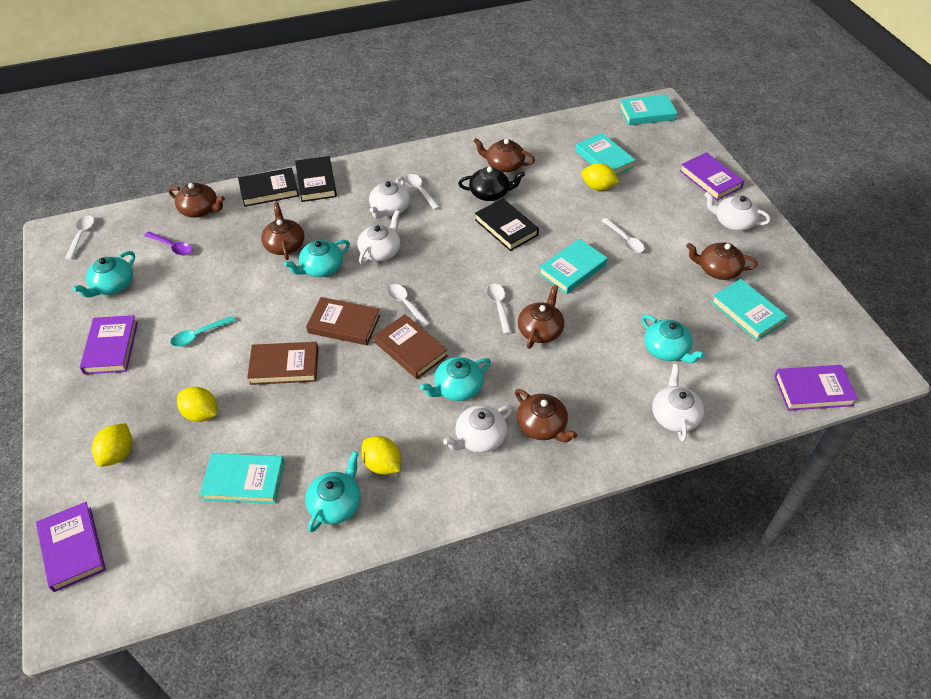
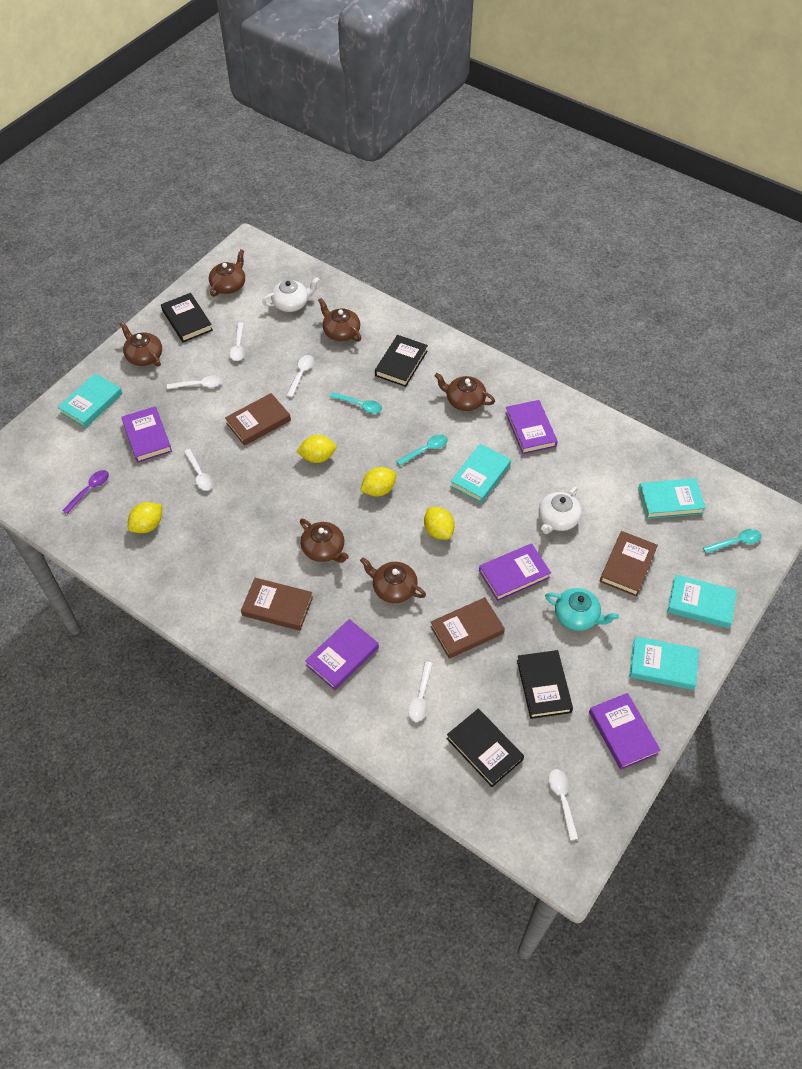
black book: 3 -> 4
black teapot: 1 -> 0
brown book: 3 -> 4
purple book: 4 -> 5
turquoise spoon: 1 -> 3
turquoise teapot: 5 -> 1
white spoon: 5 -> 6
white teapot: 5 -> 2

